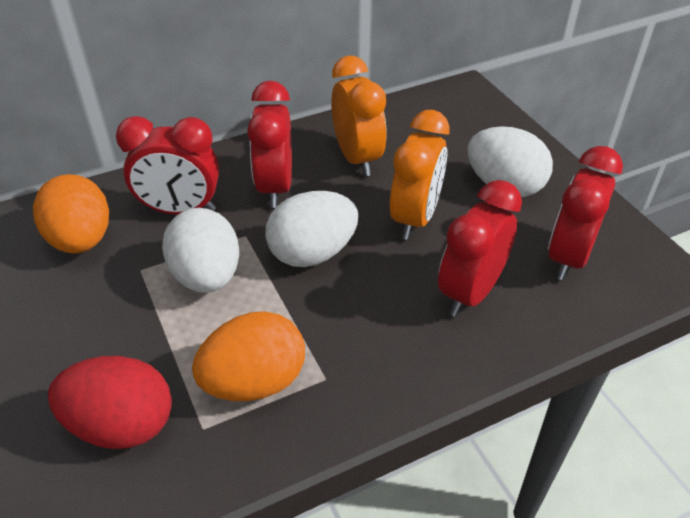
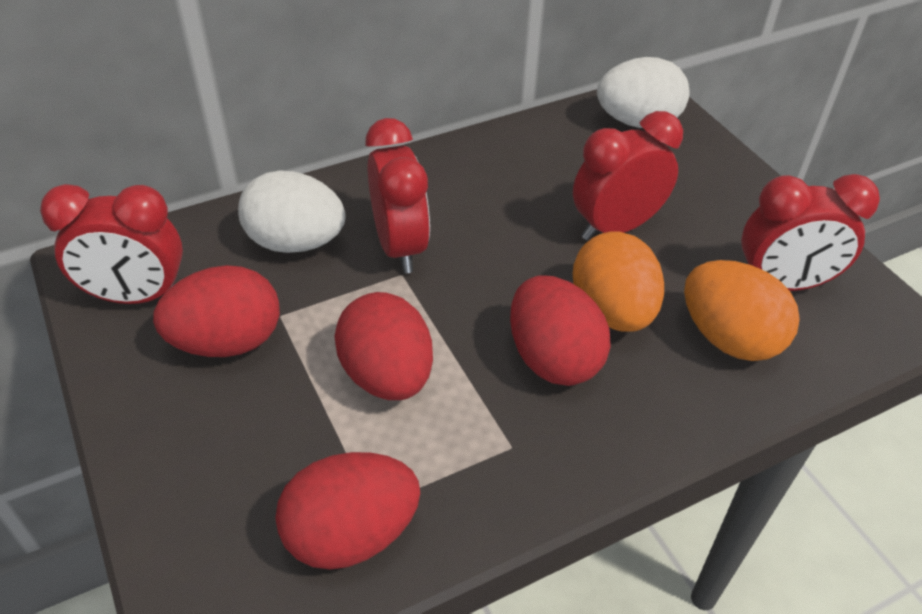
orange clock: 2 -> 0
red egg: 1 -> 4
white egg: 3 -> 2

